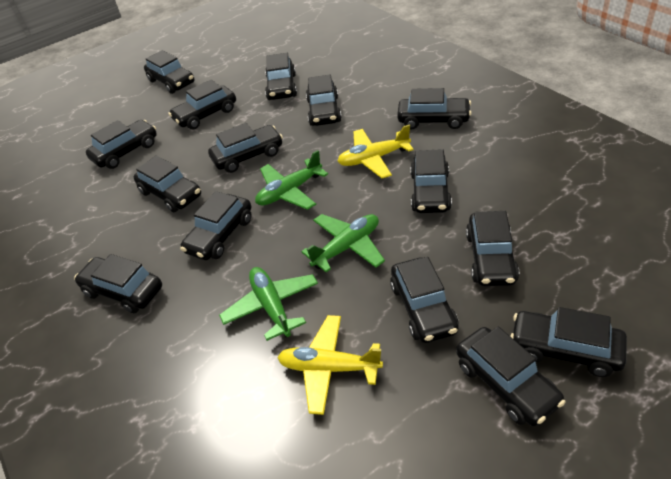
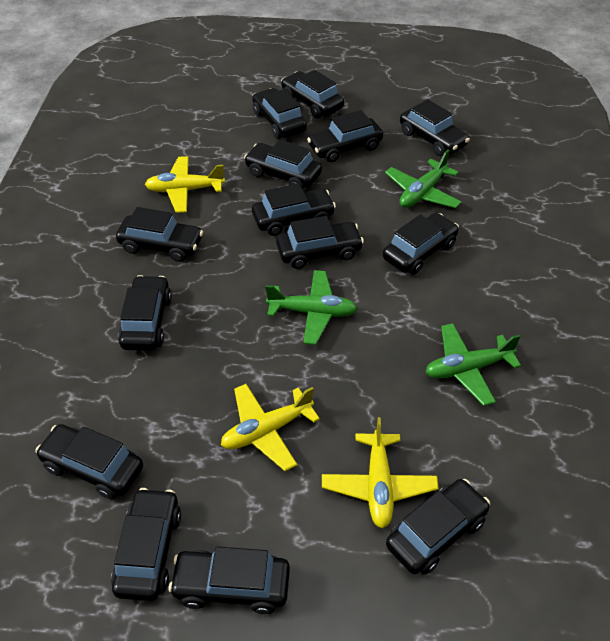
black car: 15 -> 14
yellow plane: 2 -> 3

